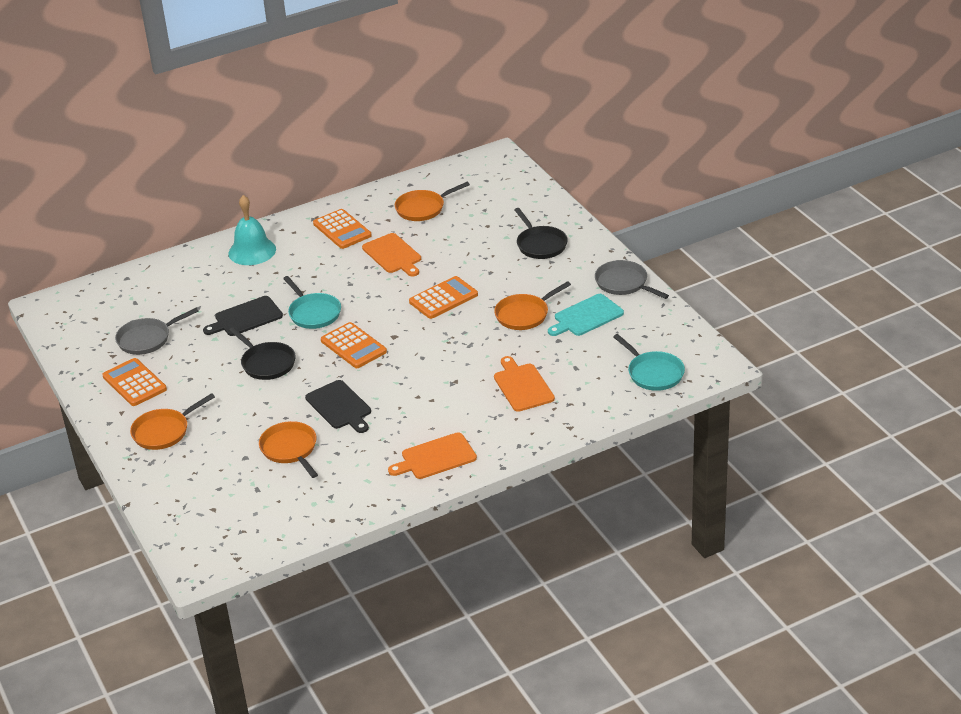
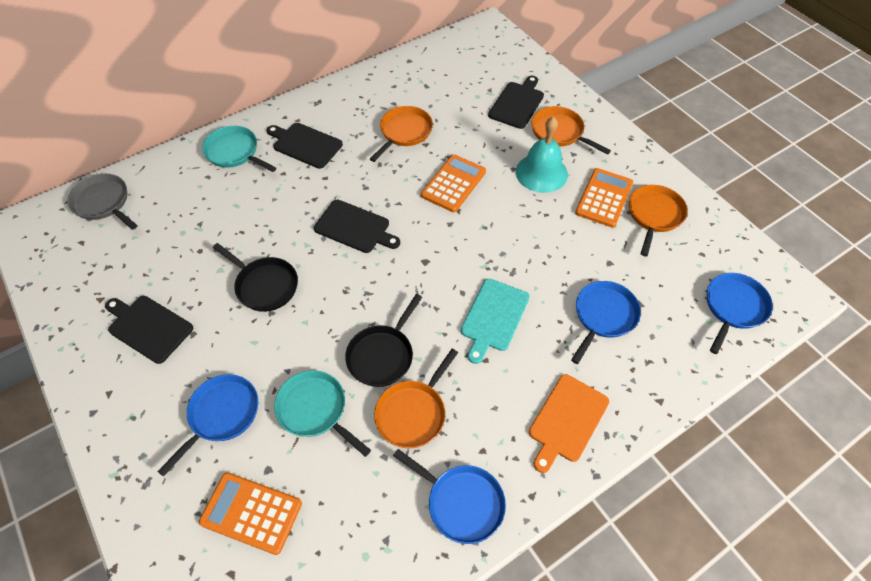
black cutting board: 2 -> 4
blue pan: 0 -> 4
grey pan: 2 -> 1
orange calculator: 4 -> 3
orange cutting board: 3 -> 1

